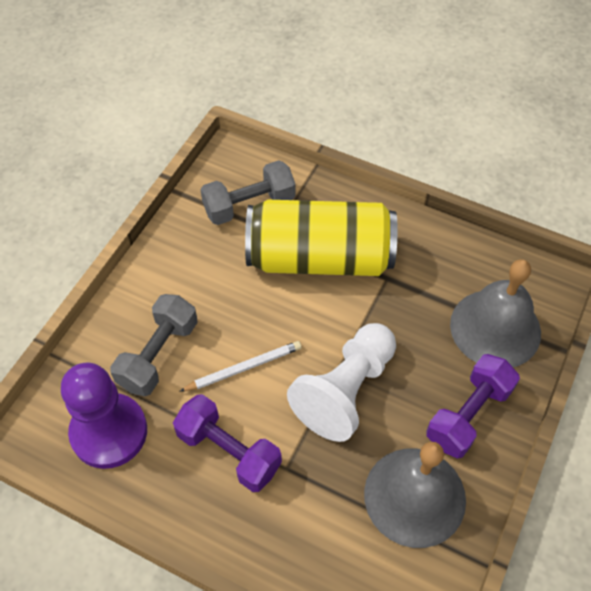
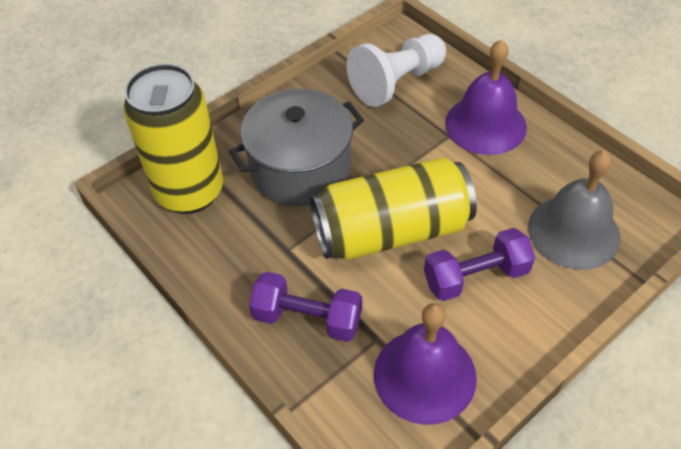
grey bell: 2 -> 1
grey dumbbell: 2 -> 0
grey pot: 0 -> 1
purple bell: 0 -> 2
purple pawn: 1 -> 0
white pencil: 1 -> 0
yellow can: 1 -> 2

